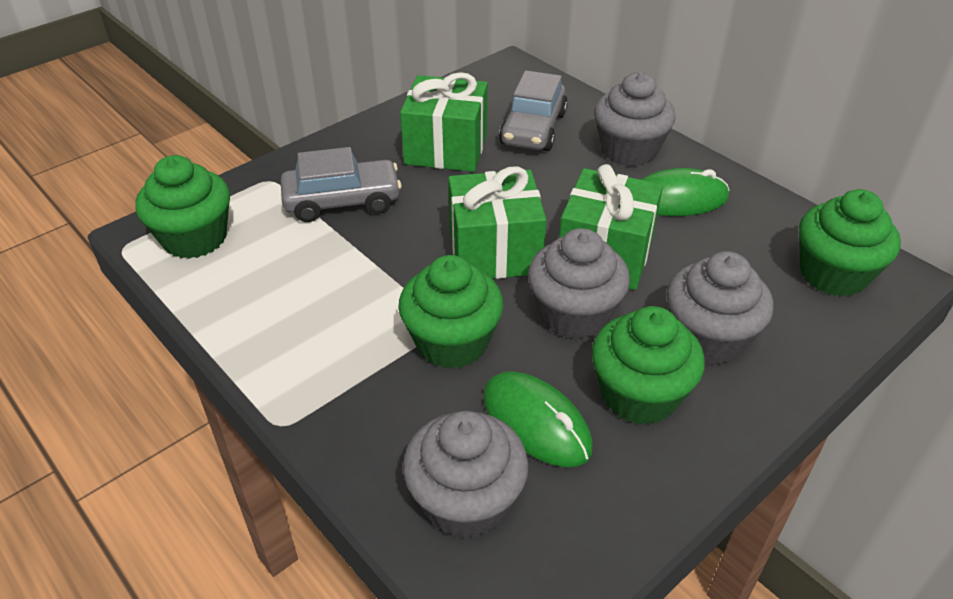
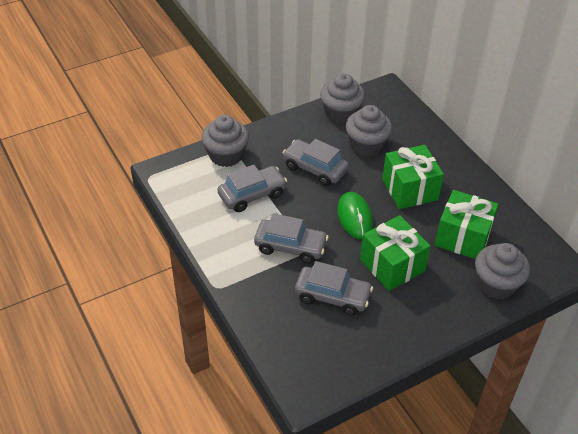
green cupcake: 4 -> 0
green mouse: 2 -> 1
grey car: 2 -> 4

